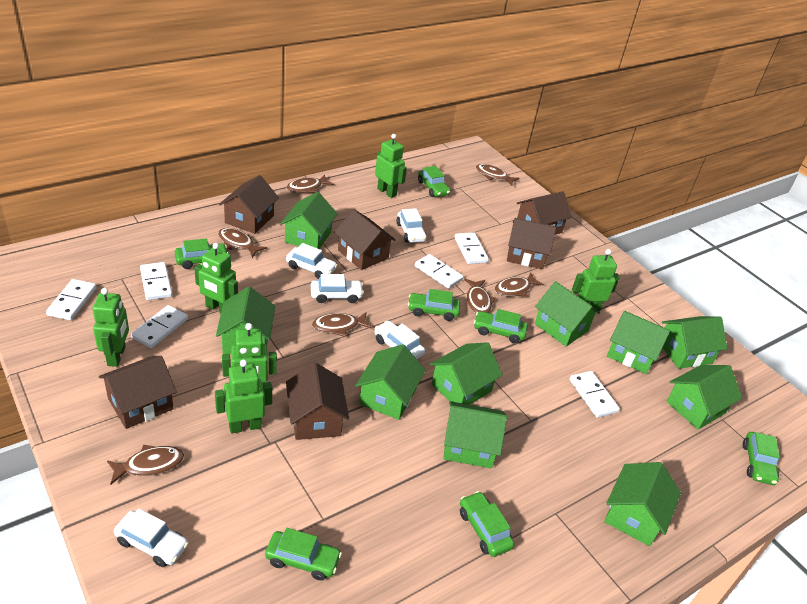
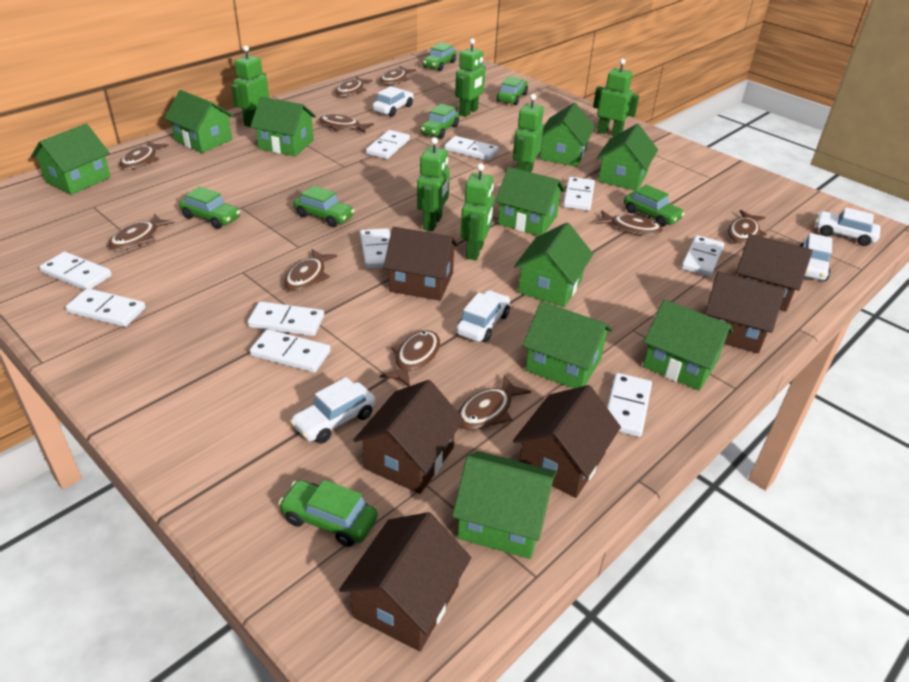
brown fish: 7 -> 10
white domino: 6 -> 10

